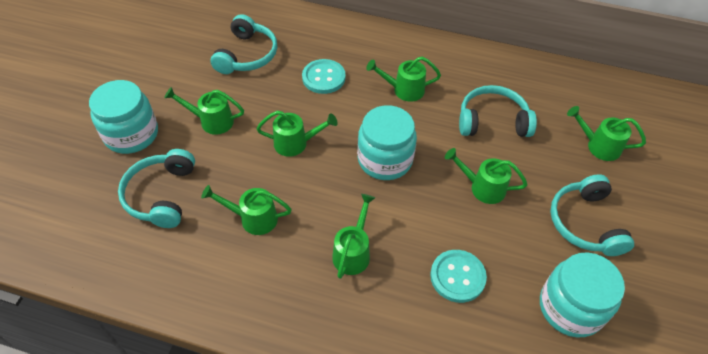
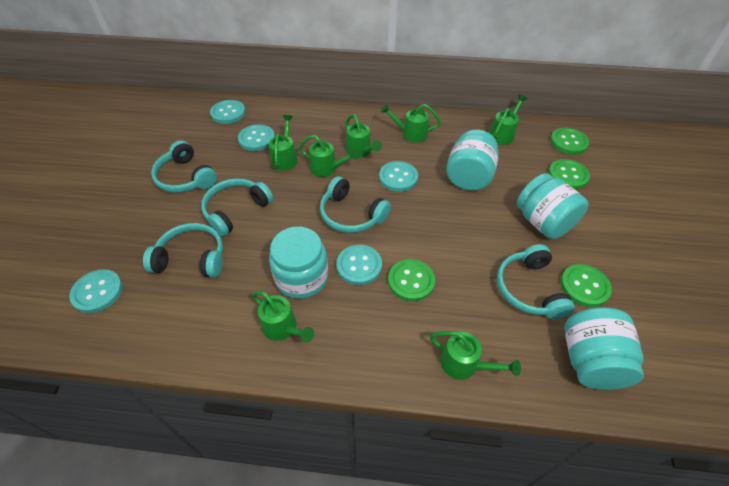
green button: 0 -> 4
turquoise button: 2 -> 5
turquoise headphones: 4 -> 5
turquoise jar: 3 -> 4

